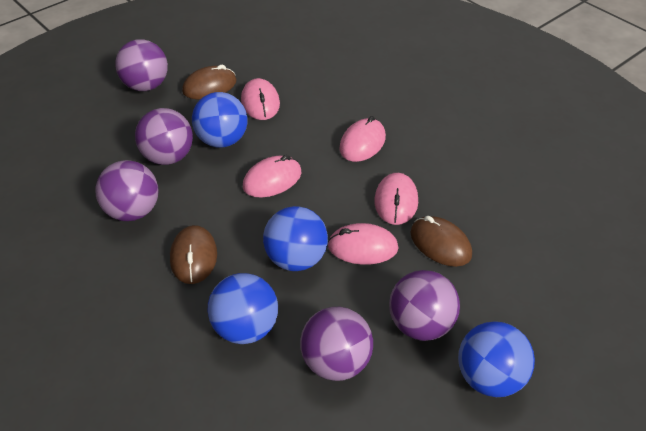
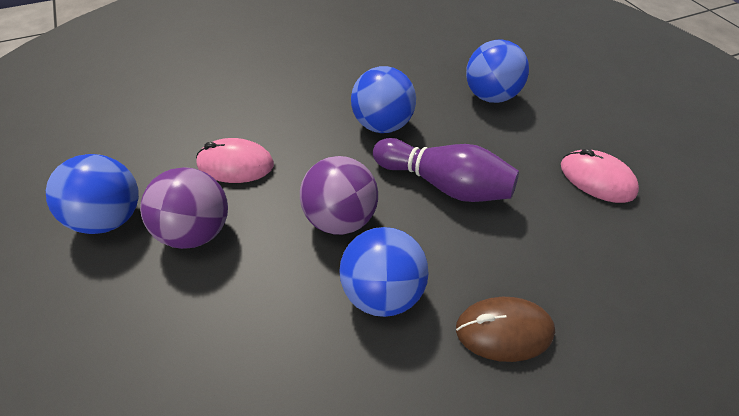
brown mouse: 3 -> 1
pink mouse: 5 -> 2
purple ball: 5 -> 2
purple bowling pin: 0 -> 1

